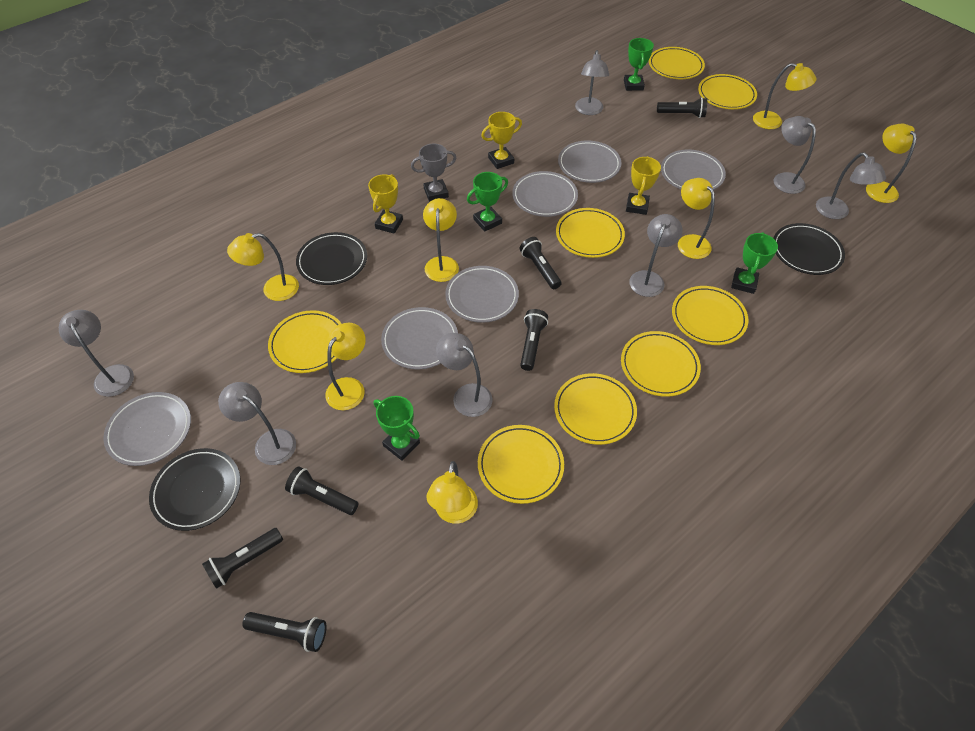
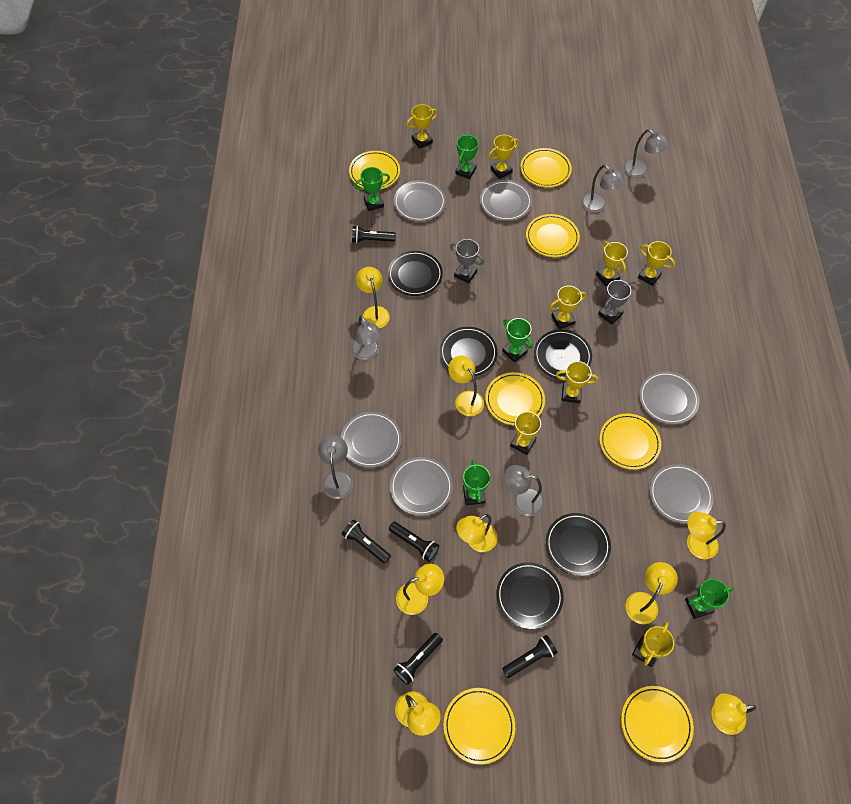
black flashlight: 6 -> 5
black plate: 3 -> 5
green trophy: 4 -> 5
grey lamp: 7 -> 5
grey trophy: 1 -> 2
yellow lamp: 7 -> 8
yellow plate: 8 -> 7
yellow trophy: 3 -> 8

